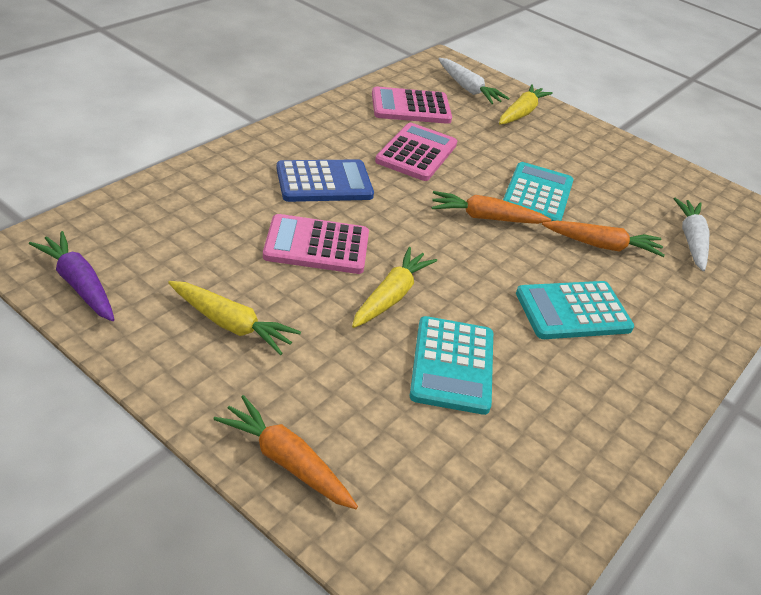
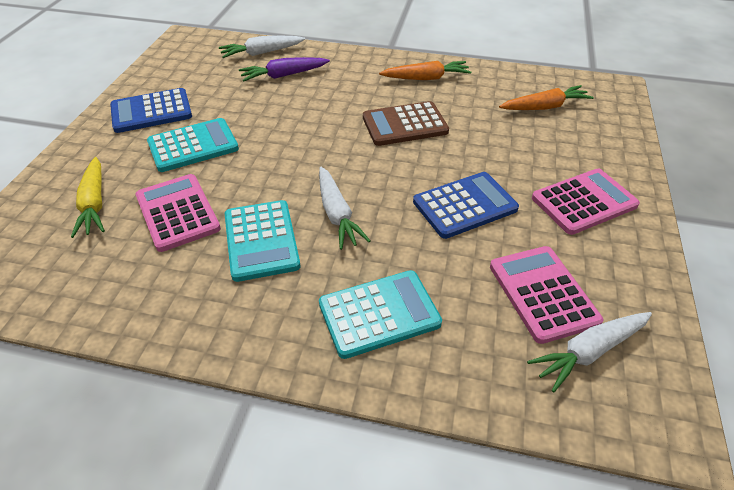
blue calculator: 1 -> 2
brown calculator: 0 -> 1
orange carrot: 3 -> 2
white carrot: 2 -> 3
yellow carrot: 3 -> 1

